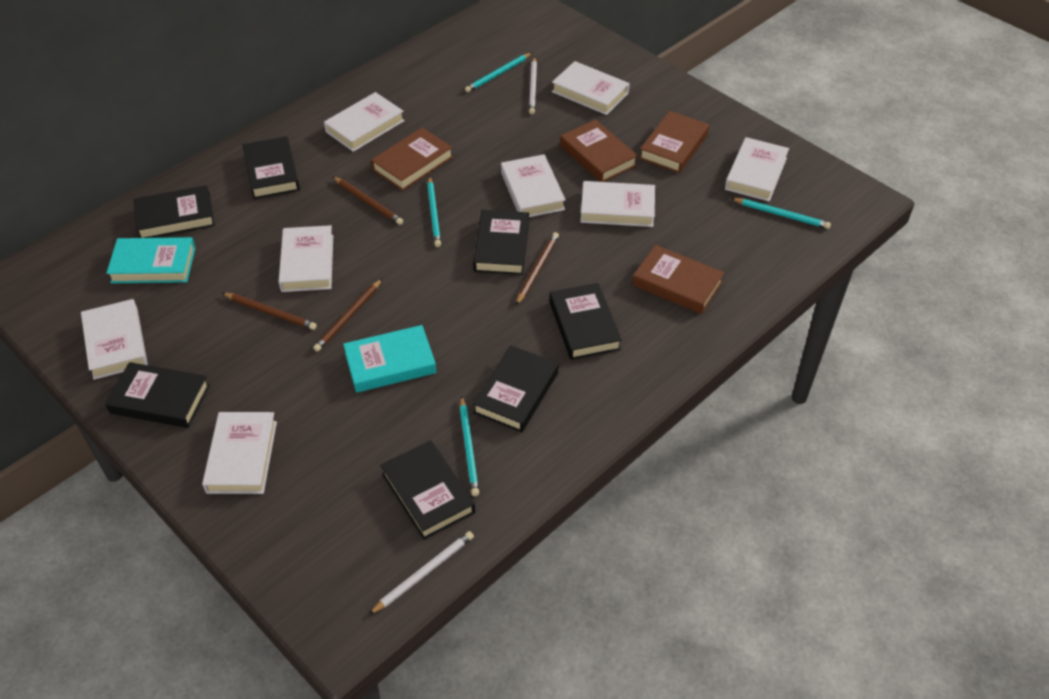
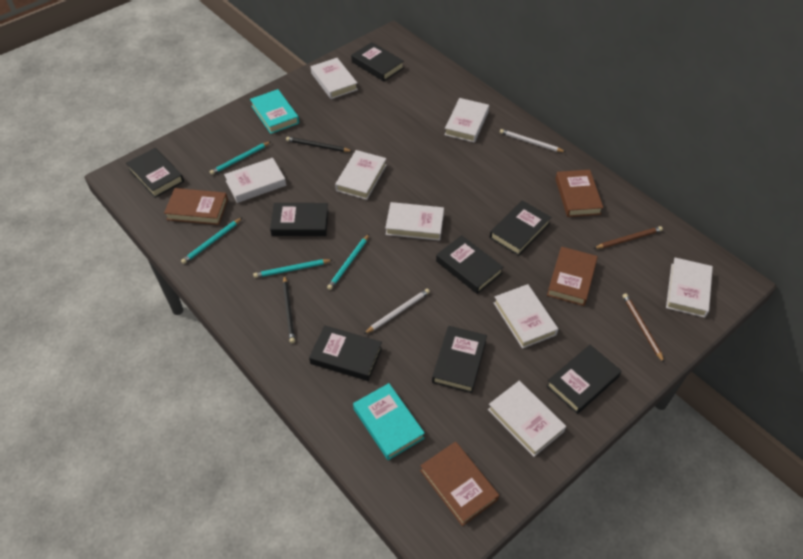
black book: 7 -> 8
black pencil: 0 -> 2
brown pencil: 4 -> 2

